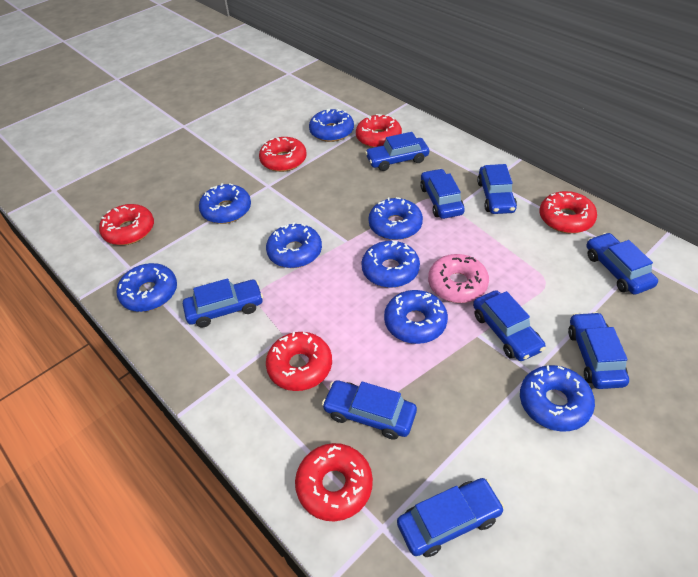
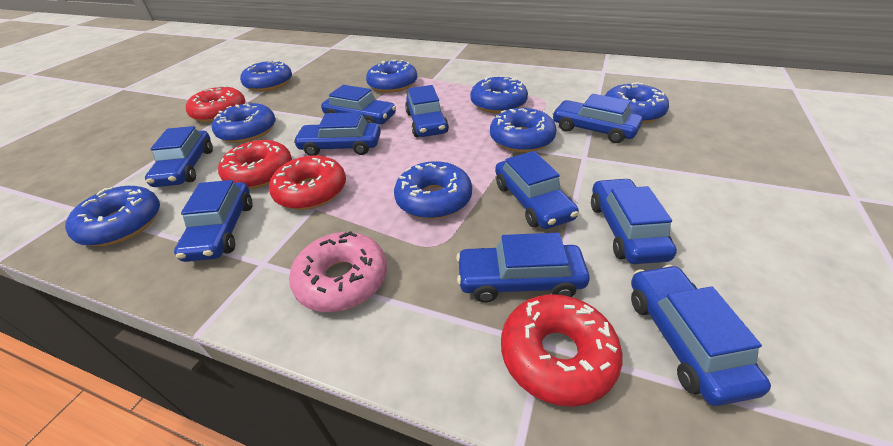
blue car: 9 -> 10
red donut: 6 -> 4

